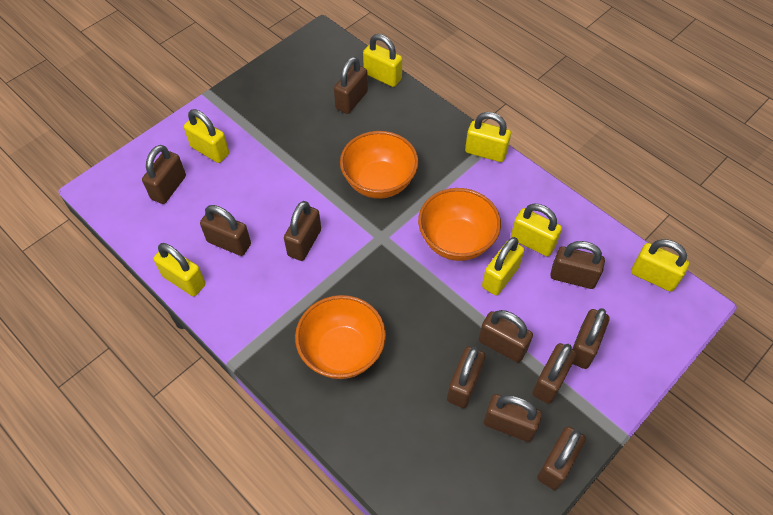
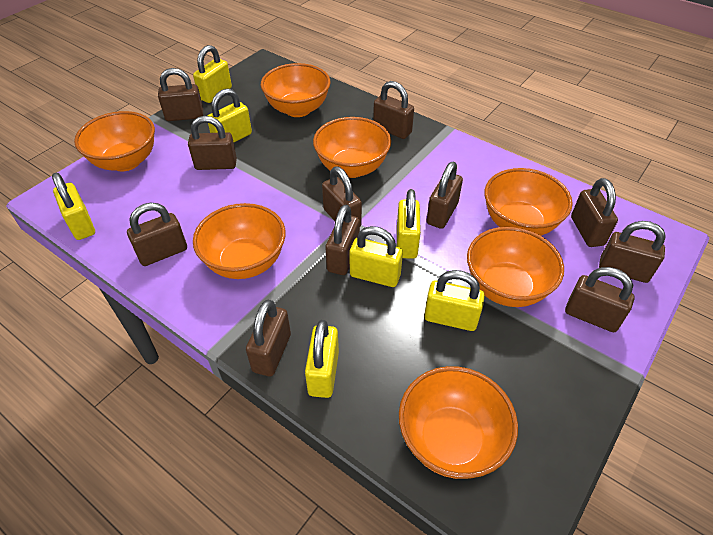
orange bowl: 3 -> 7

